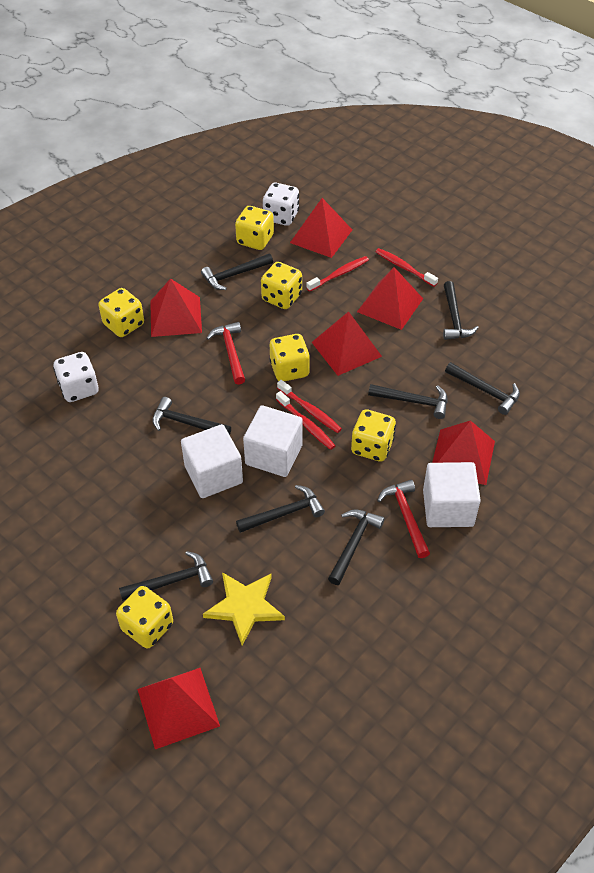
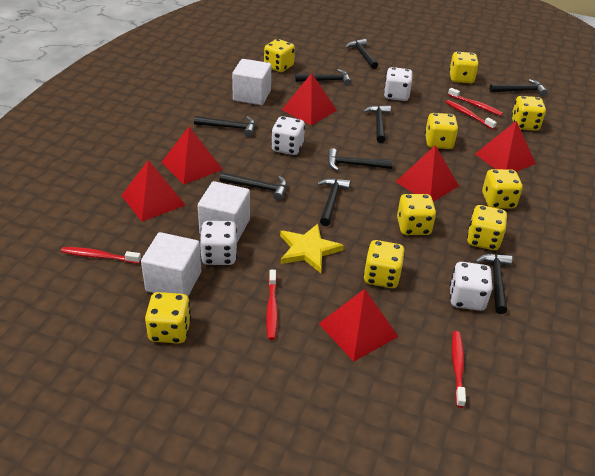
black hammer: 8 -> 9
red hammer: 2 -> 0
red toothbrush: 4 -> 5
white dice: 2 -> 4
yellow dice: 6 -> 9

